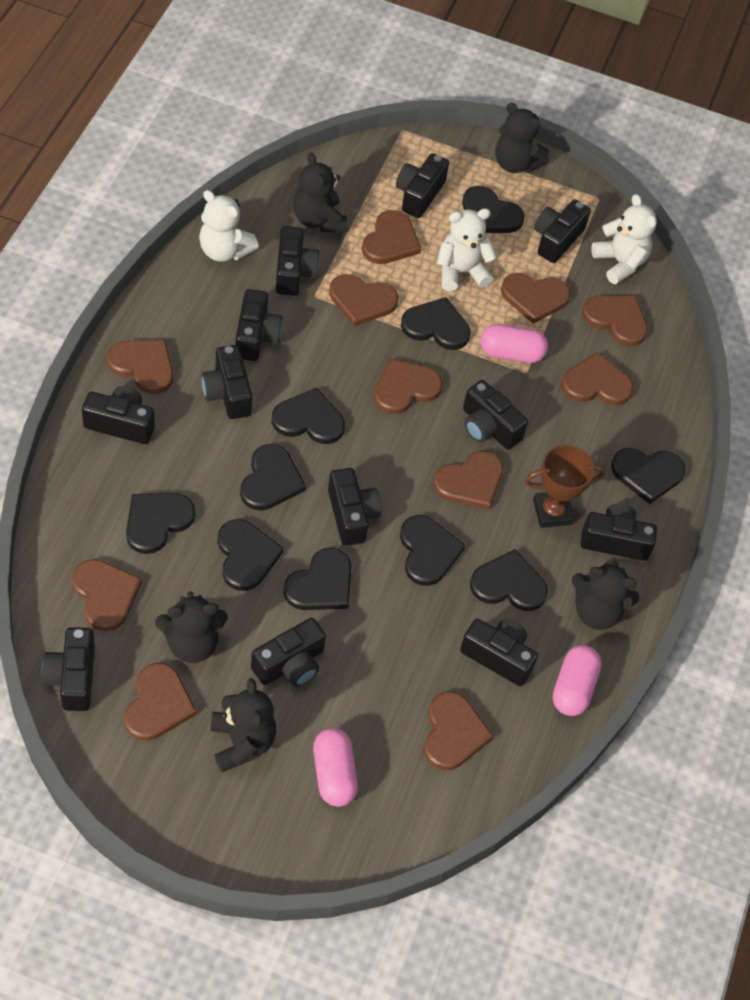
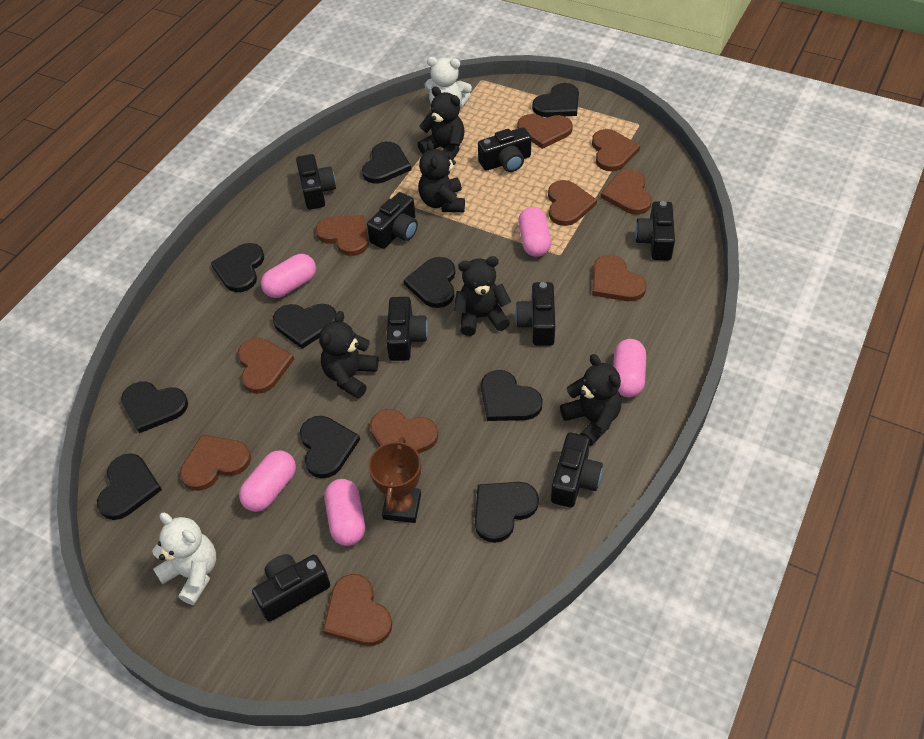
black camera: 12 -> 8
brown heart: 11 -> 10
pink capsule: 3 -> 5
white teddy bear: 3 -> 2

